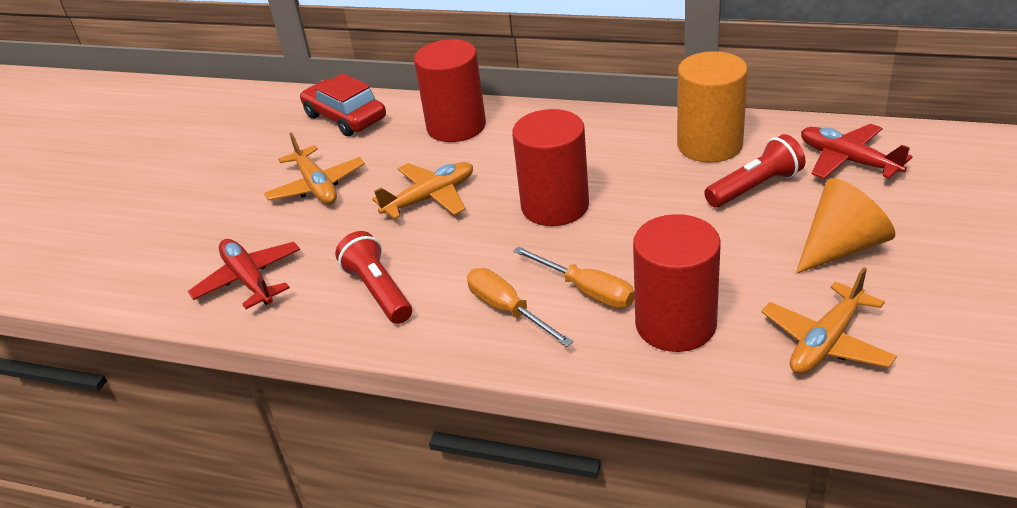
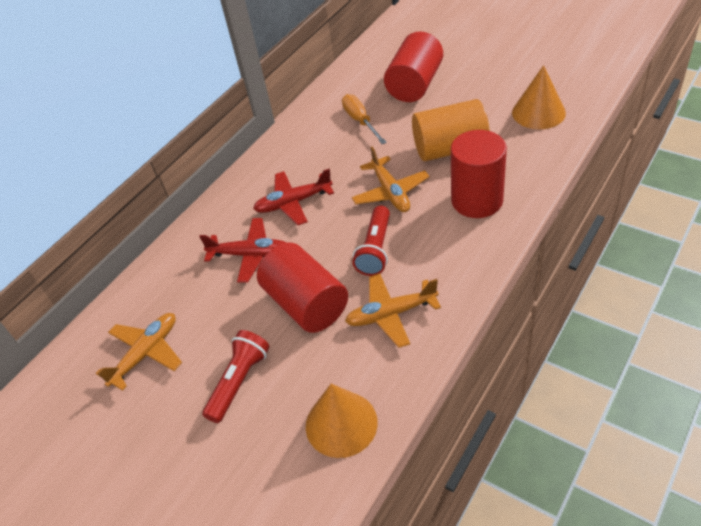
orange cone: 1 -> 2
orange screwdriver: 2 -> 1
red car: 1 -> 0

